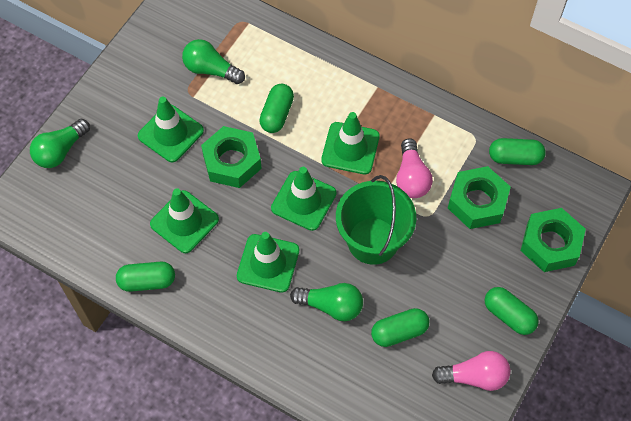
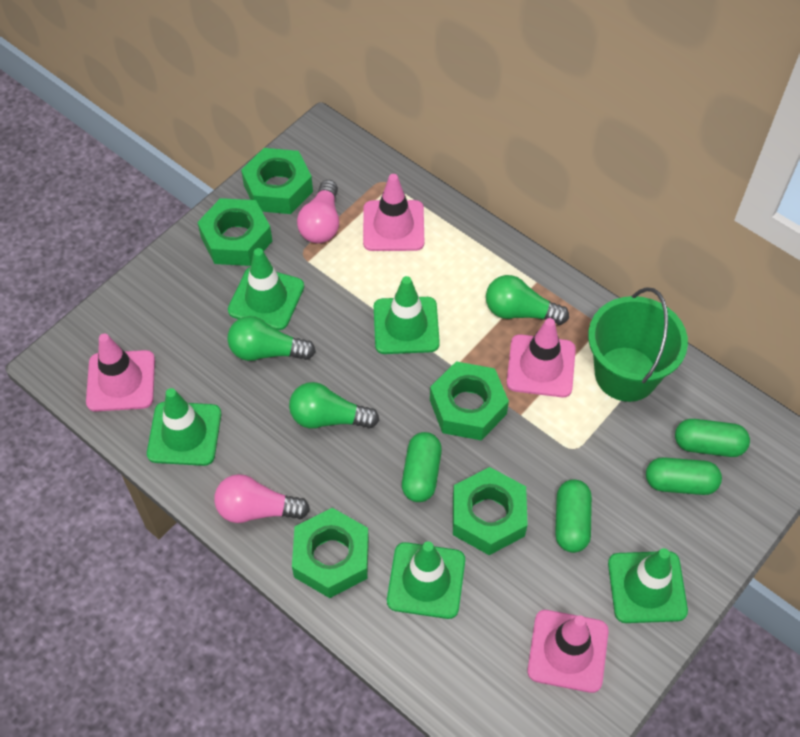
green capsule: 5 -> 4
green nut: 3 -> 5
pink traffic cone: 0 -> 4

